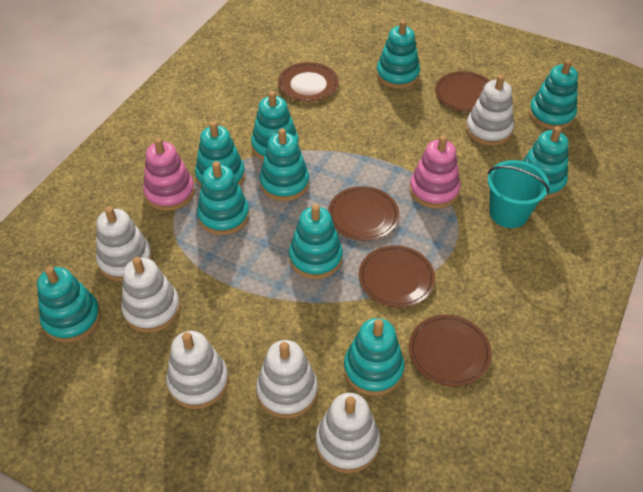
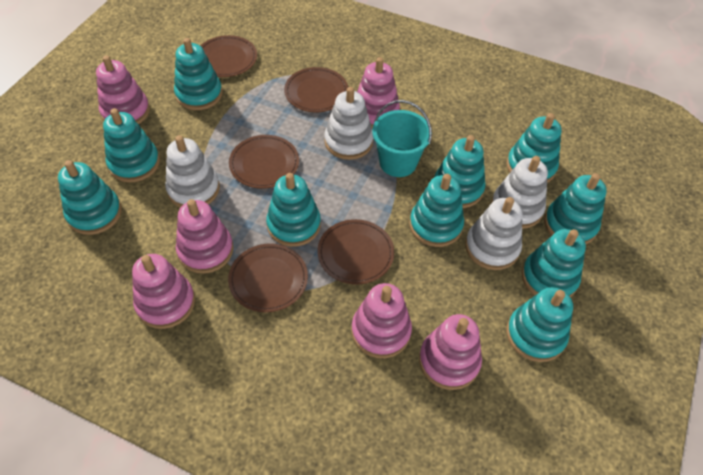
pink stacking toy: 2 -> 6
white stacking toy: 6 -> 4

